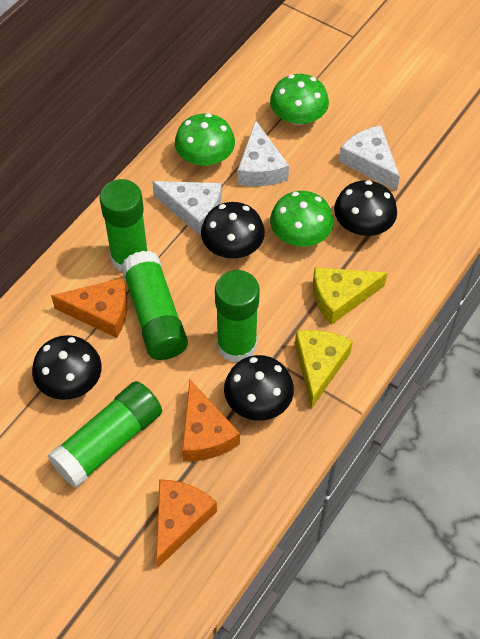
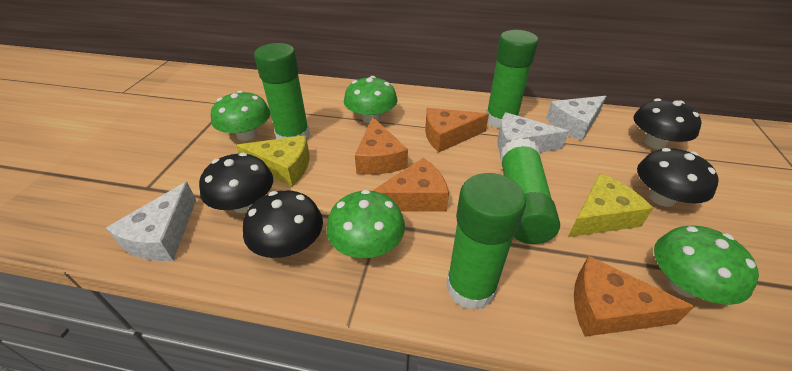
green mushroom: 3 -> 4
orange cheese: 3 -> 4

